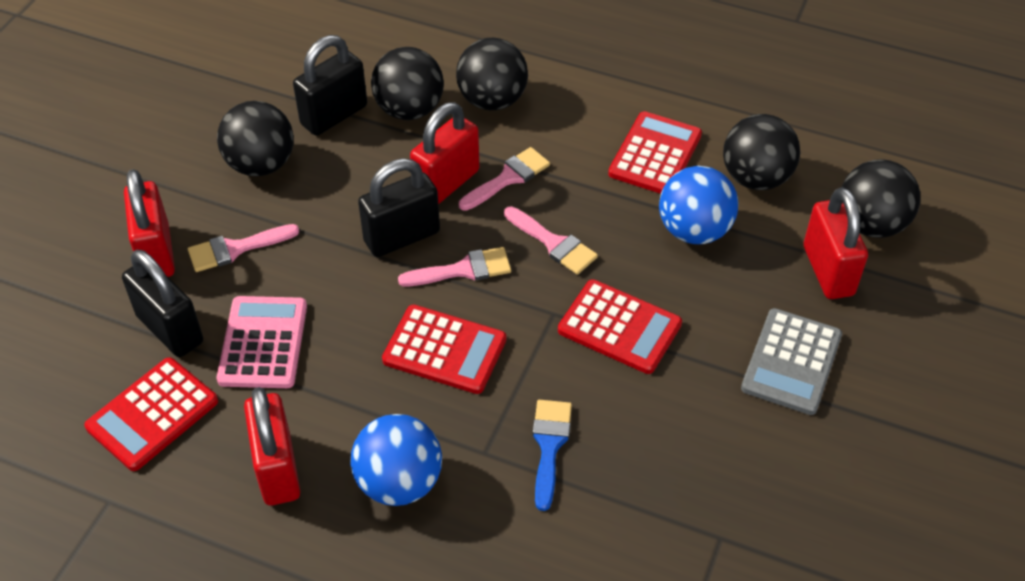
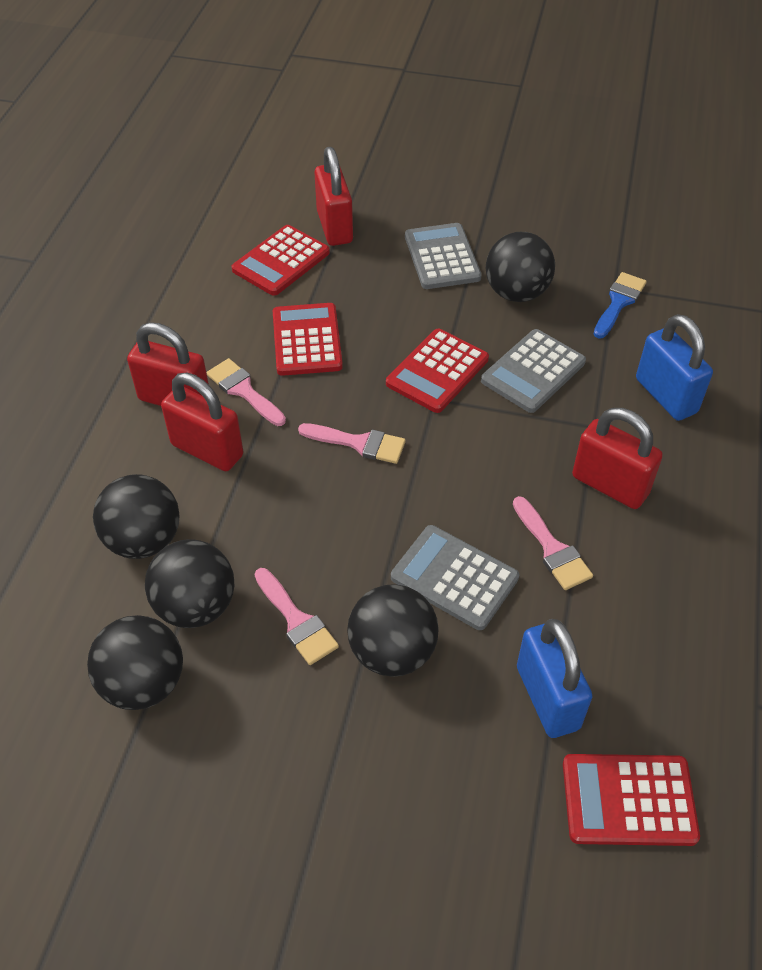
black padlock: 3 -> 0
blue ball: 2 -> 0
blue padlock: 0 -> 2
grey calculator: 1 -> 3
pink calculator: 1 -> 0

